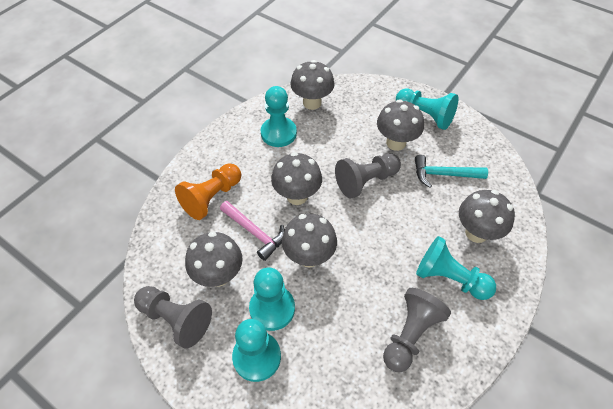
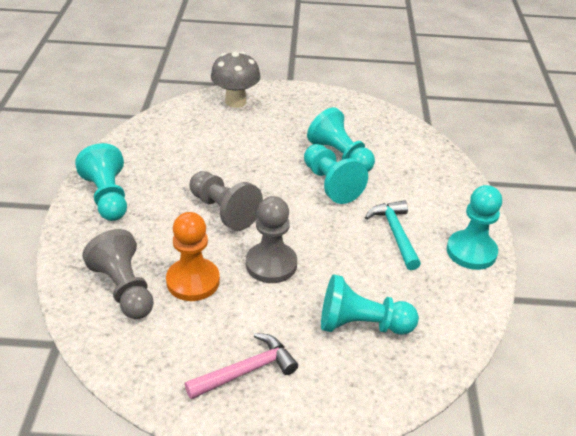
grey mushroom: 6 -> 1

